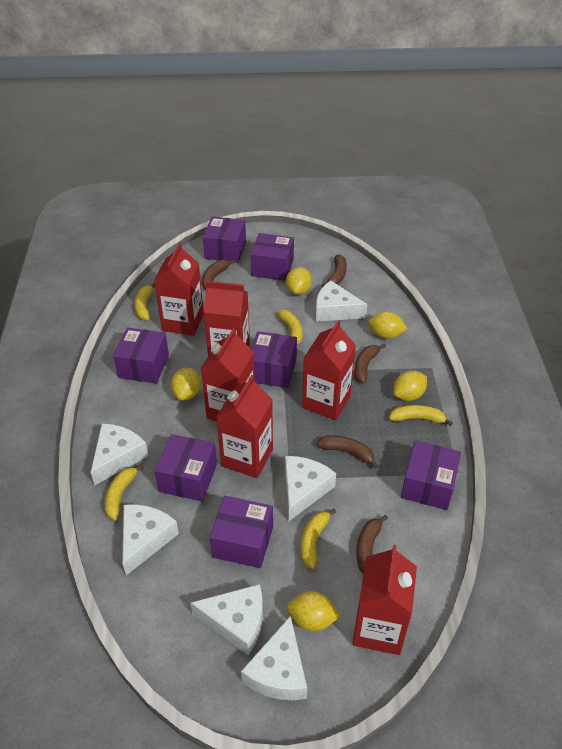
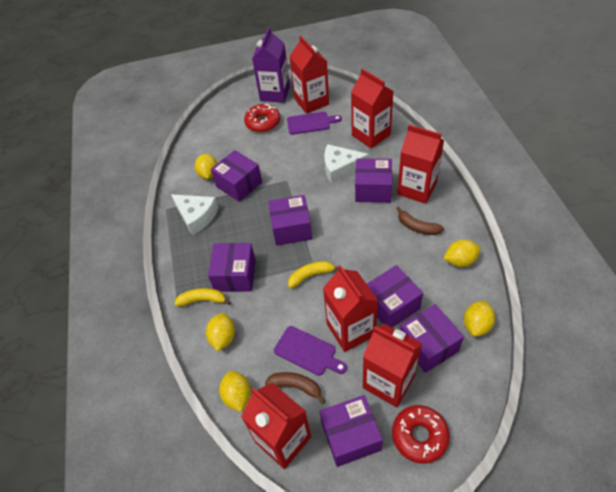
brown banana: 5 -> 2
purple carton: 0 -> 1
purple cutting board: 0 -> 2
red donut: 0 -> 2
white cheese: 6 -> 2
yellow banana: 5 -> 2

